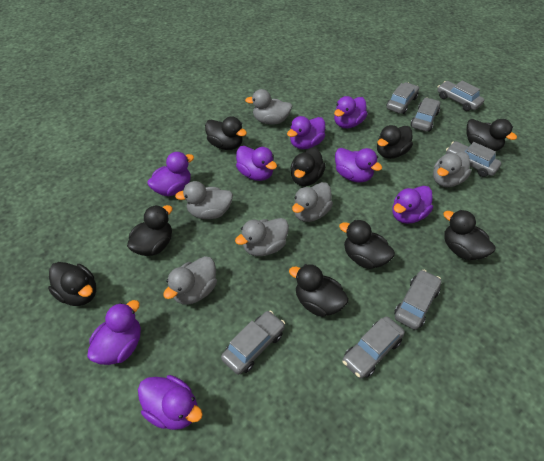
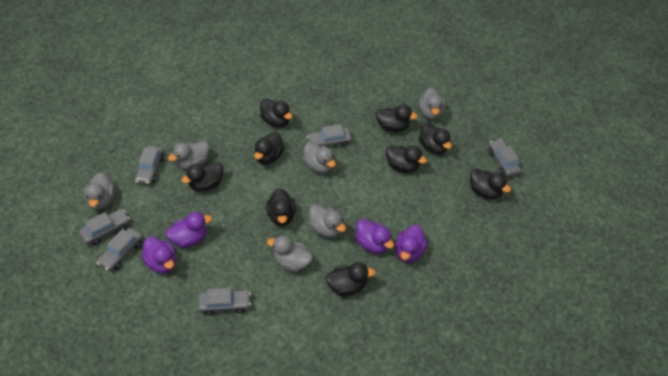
grey car: 7 -> 6
purple duck: 8 -> 4

